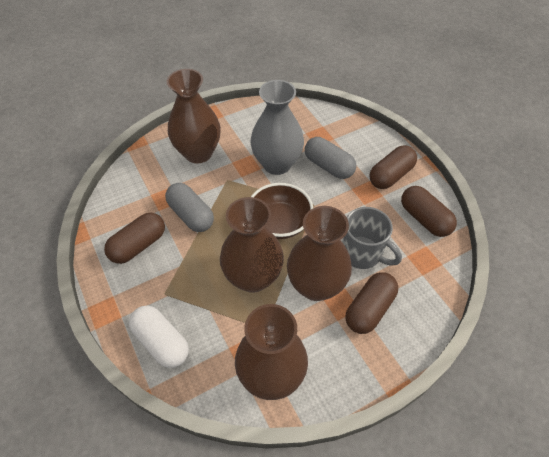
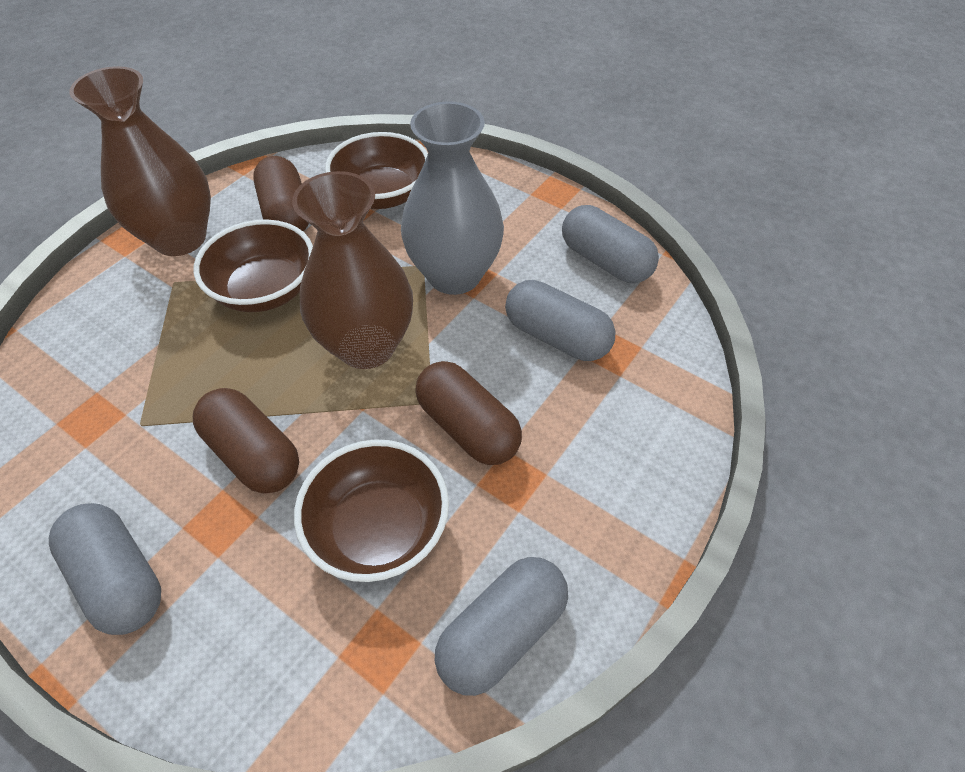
brown bowl: 1 -> 3
brown capsule: 4 -> 3
brown vase: 4 -> 2
grey capsule: 2 -> 4
grey mug: 1 -> 0
white capsule: 1 -> 0

